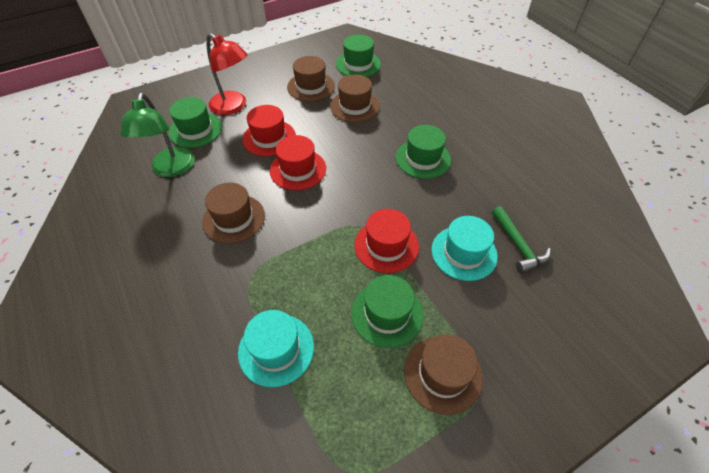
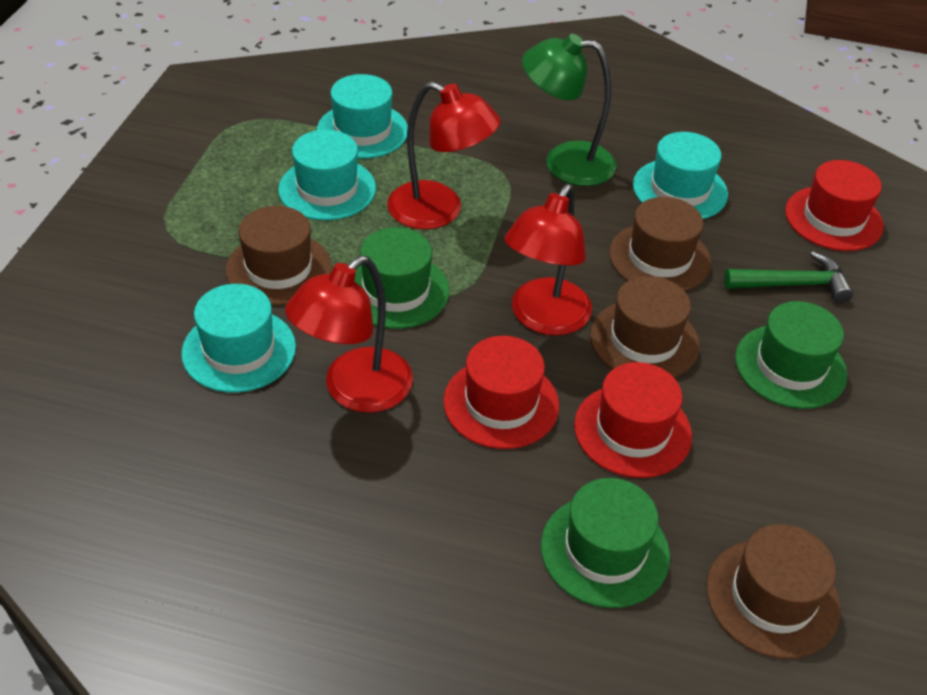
green hat: 4 -> 3
red lamp: 1 -> 3
turquoise hat: 2 -> 4

